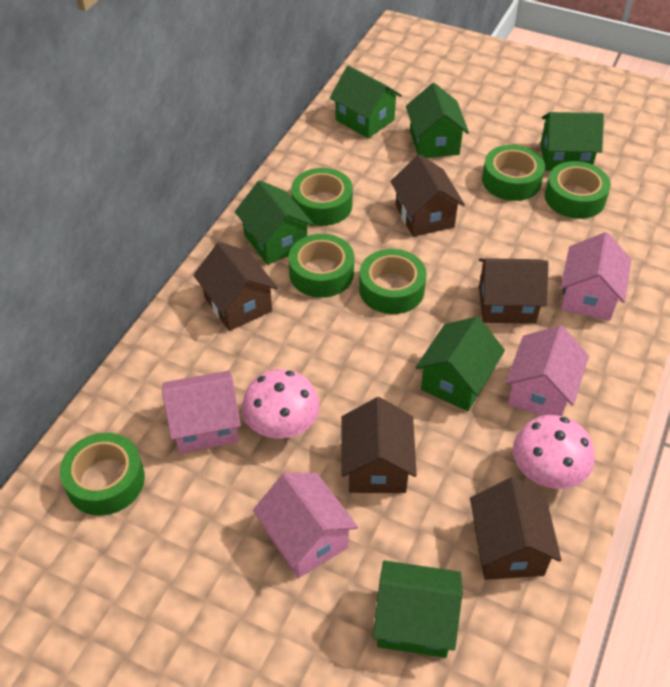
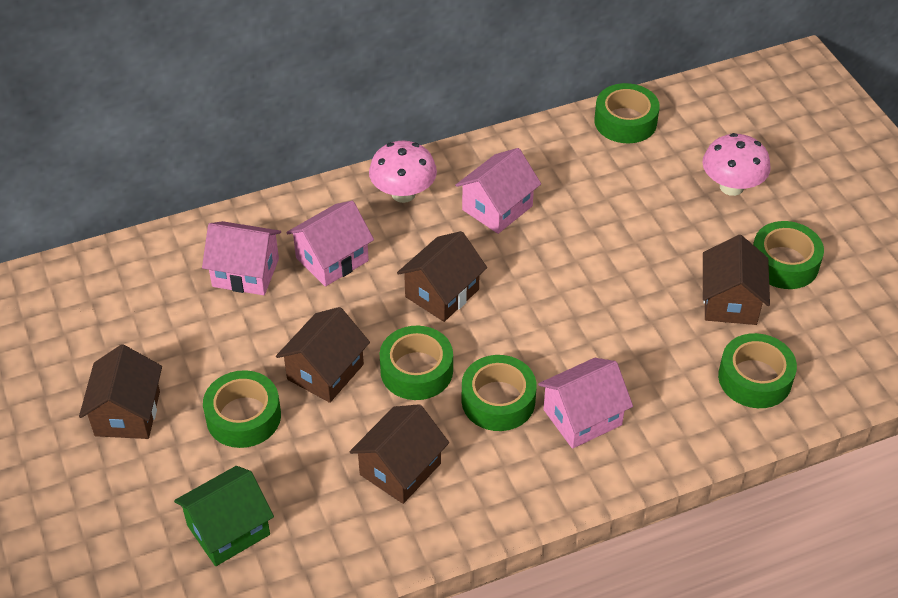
green house: 6 -> 1

